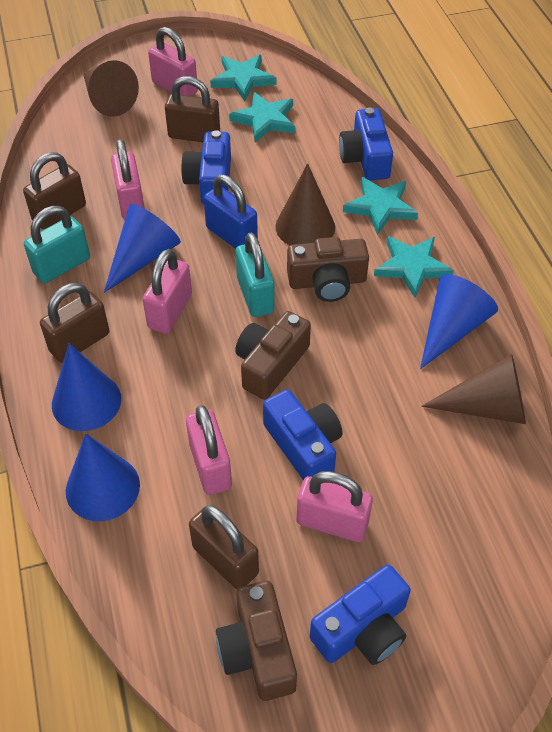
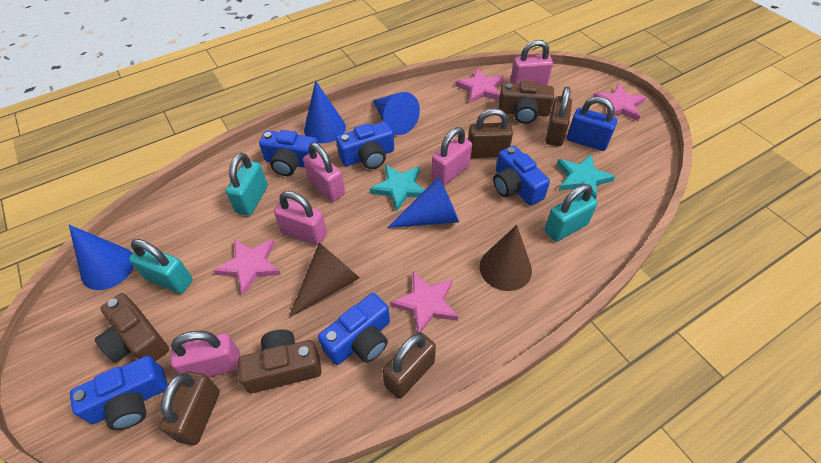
blue camera: 4 -> 5
brown cone: 3 -> 2
pink star: 0 -> 4
turquoise padlock: 2 -> 3
turquoise star: 4 -> 2

